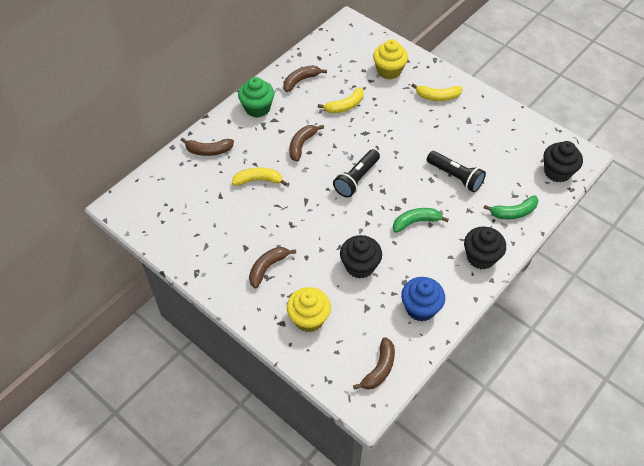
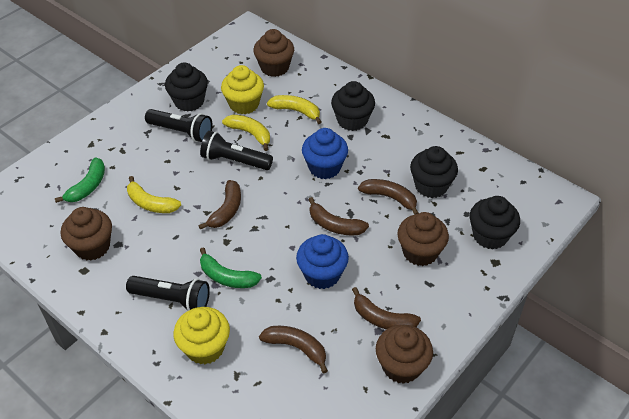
black cupcake: 3 -> 4
black flashlight: 2 -> 3
blue cupcake: 1 -> 2
brown cupcake: 0 -> 4
green cupcake: 1 -> 0

